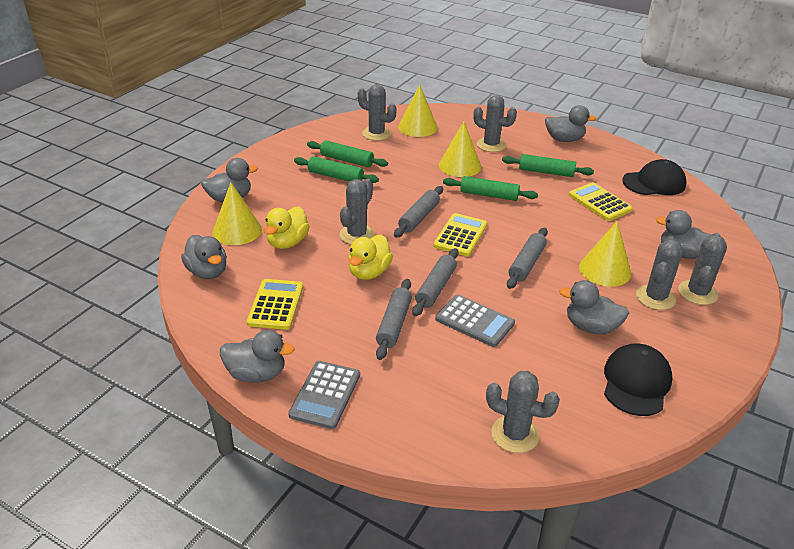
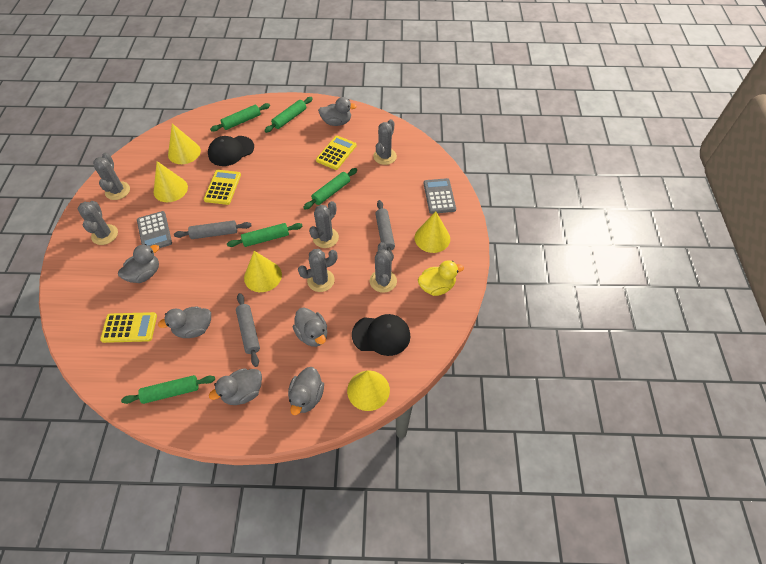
green rolling pin: 4 -> 5
grey rolling pin: 4 -> 3
yellow cone: 4 -> 5
yellow duck: 2 -> 1

